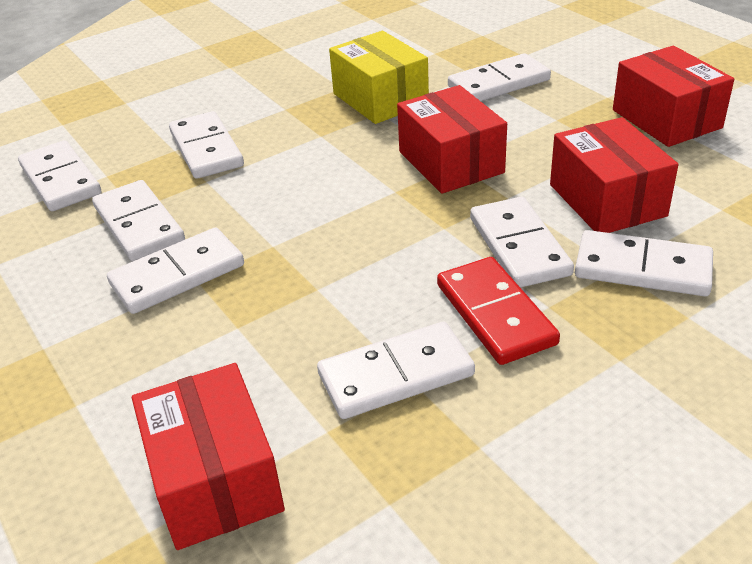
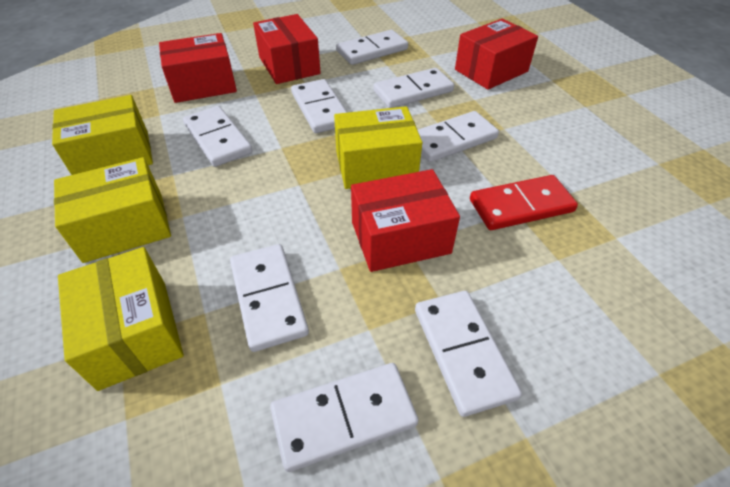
yellow box: 1 -> 4

